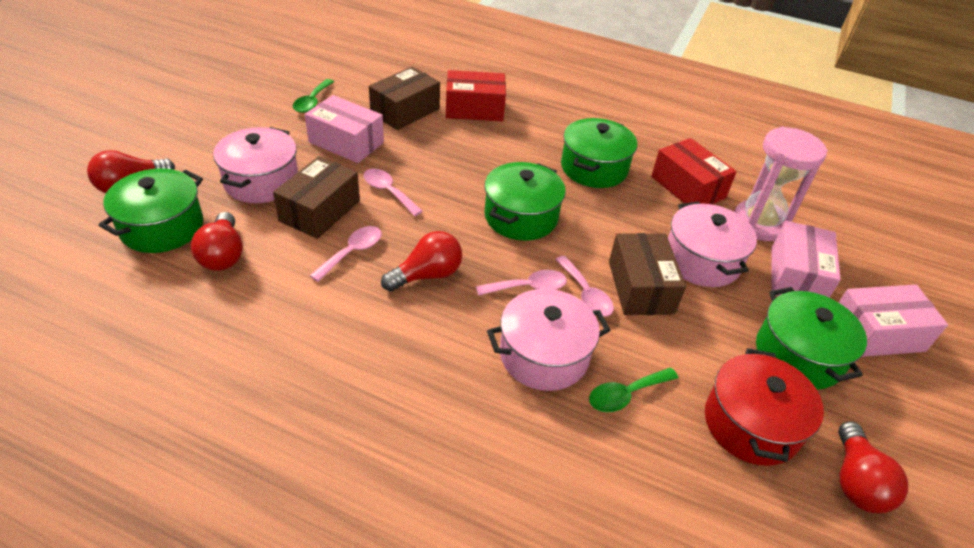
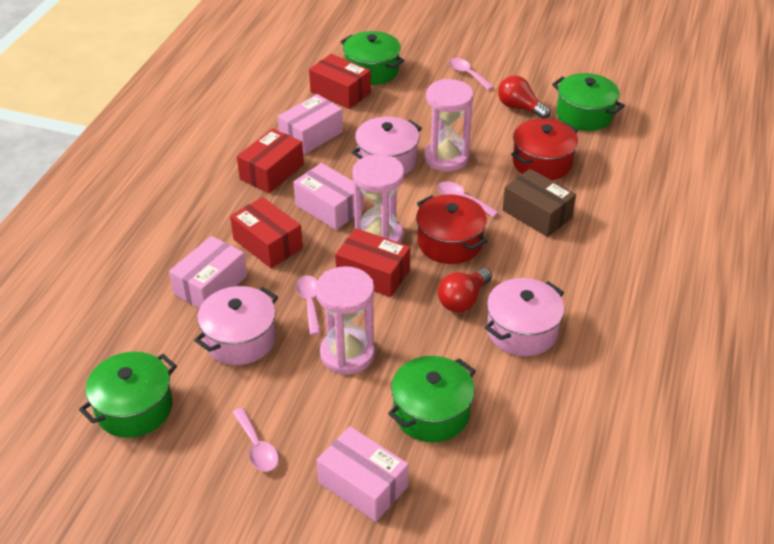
brown box: 3 -> 1
green spoon: 2 -> 0
pink box: 3 -> 4
pink hourglass: 1 -> 3
red box: 2 -> 4
red light bulb: 4 -> 2
red pot: 1 -> 2

